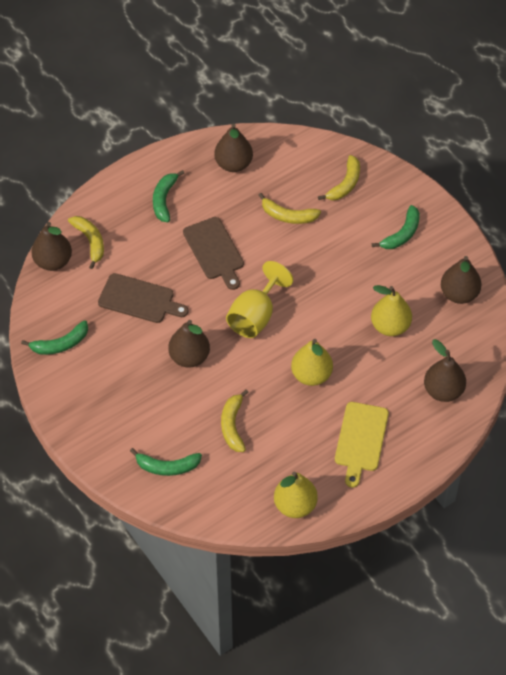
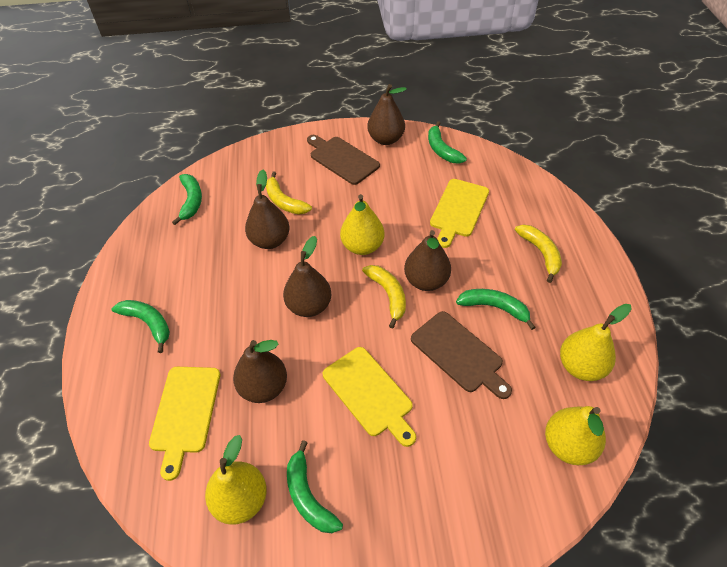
green banana: 4 -> 5
yellow banana: 4 -> 3
yellow cutting board: 1 -> 3
yellow goblet: 1 -> 0
yellow pear: 3 -> 4

